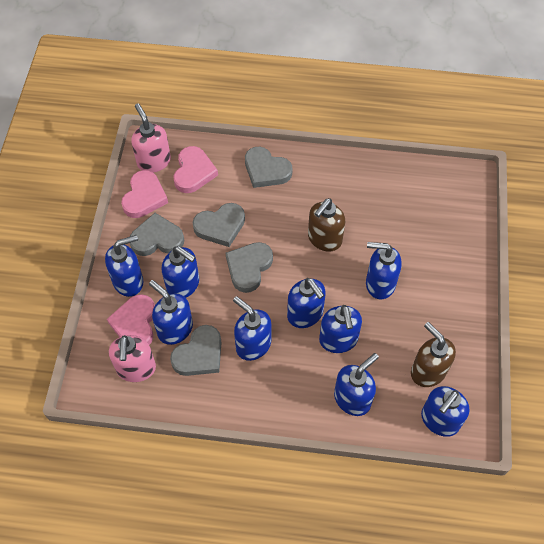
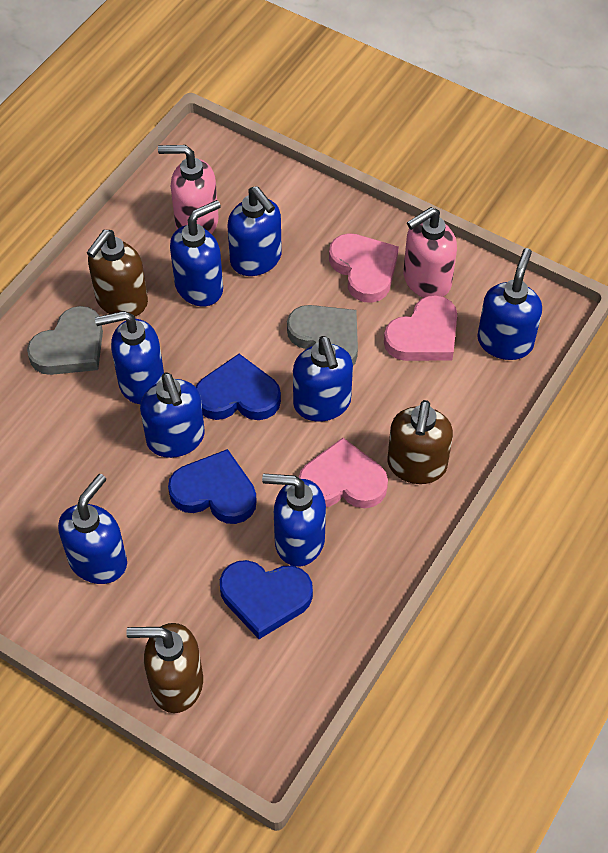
blue heart: 0 -> 3
blue soap dispenser: 9 -> 8
brown soap dispenser: 2 -> 3
grey heart: 5 -> 2

